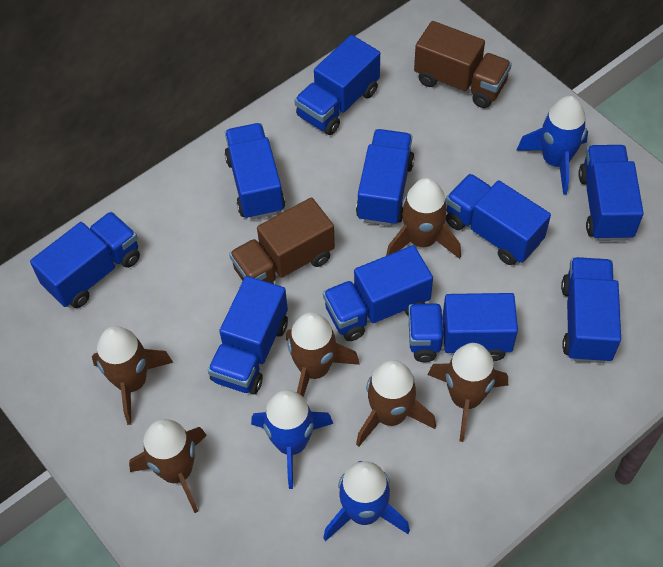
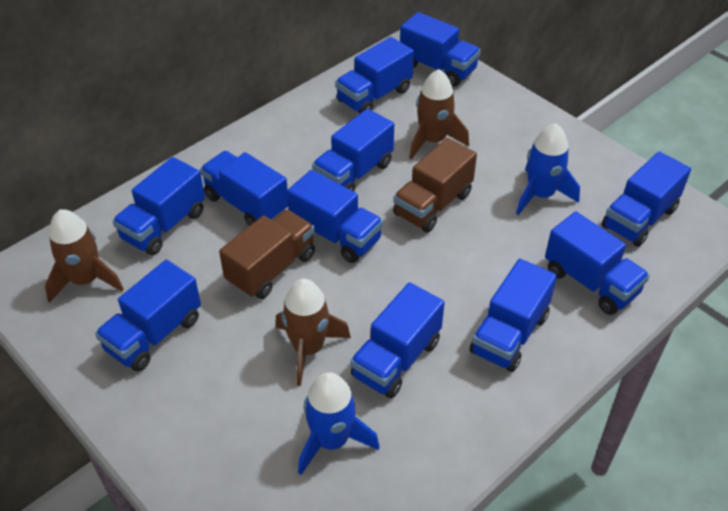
blue rocket: 3 -> 2
blue truck: 10 -> 11
brown rocket: 6 -> 3

